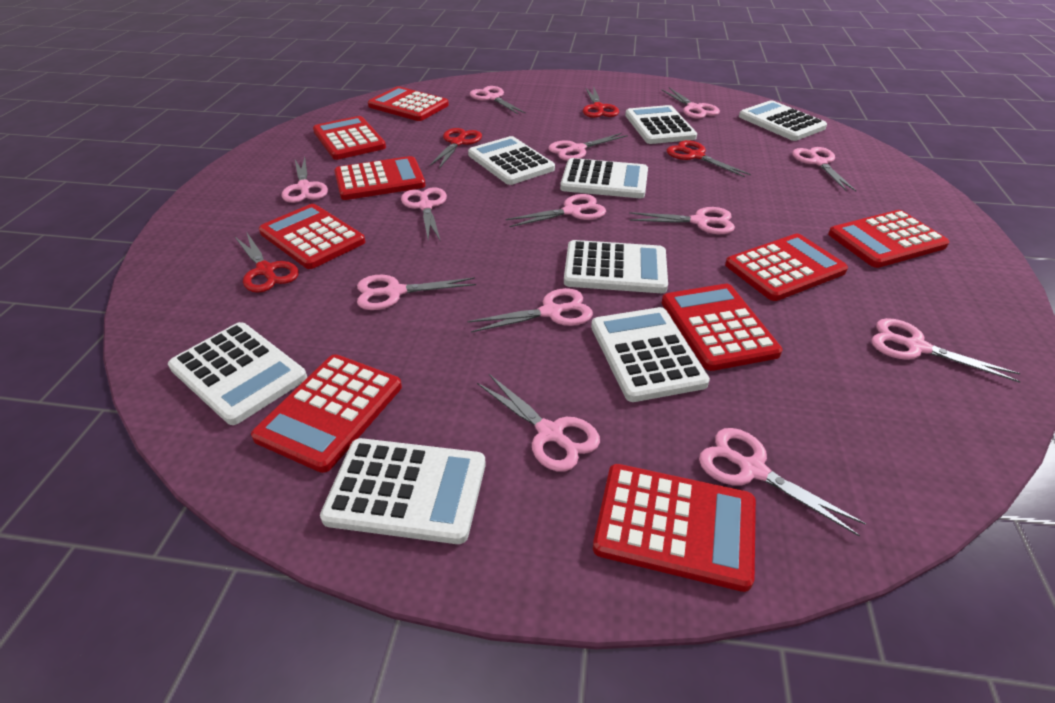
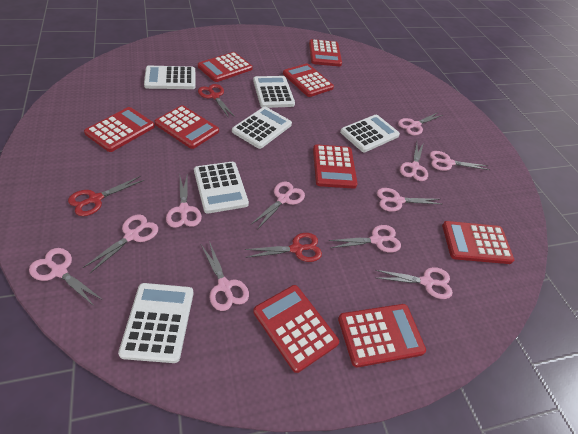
pink scissors: 13 -> 11
red scissors: 4 -> 3
white calculator: 8 -> 6

